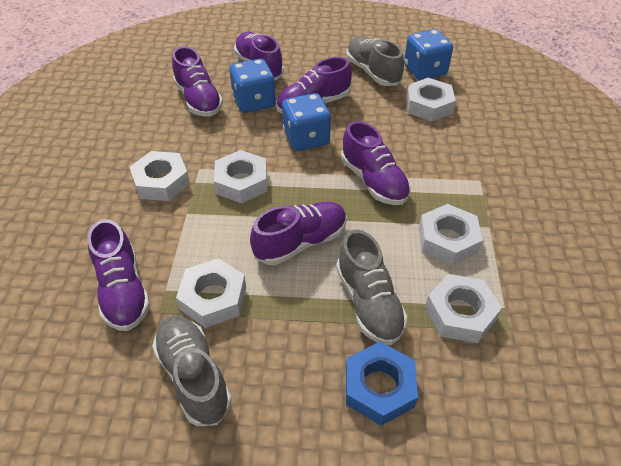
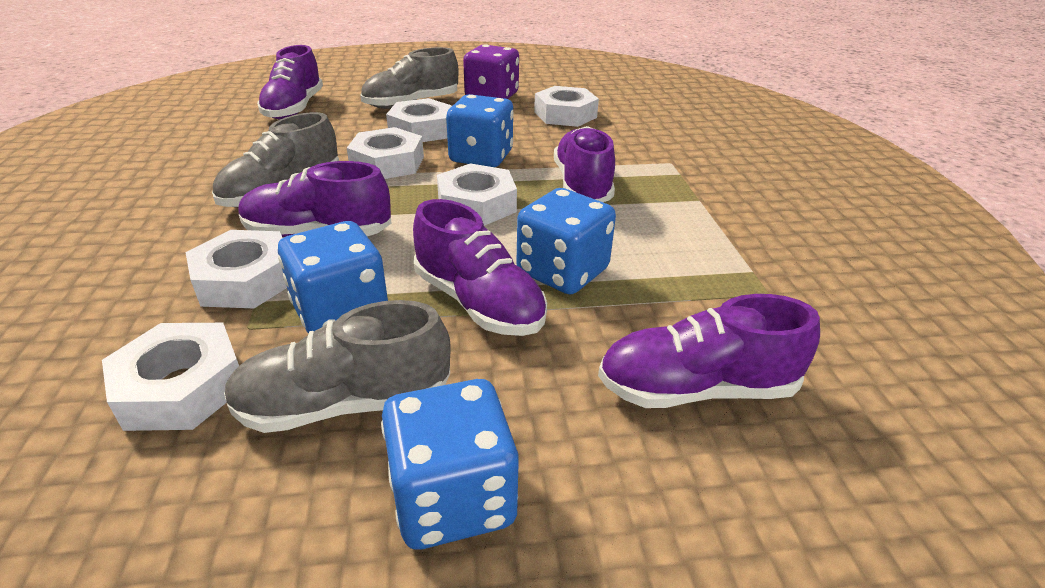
blue dice: 3 -> 4
blue nut: 1 -> 0
purple dice: 0 -> 1
purple shoe: 6 -> 5

